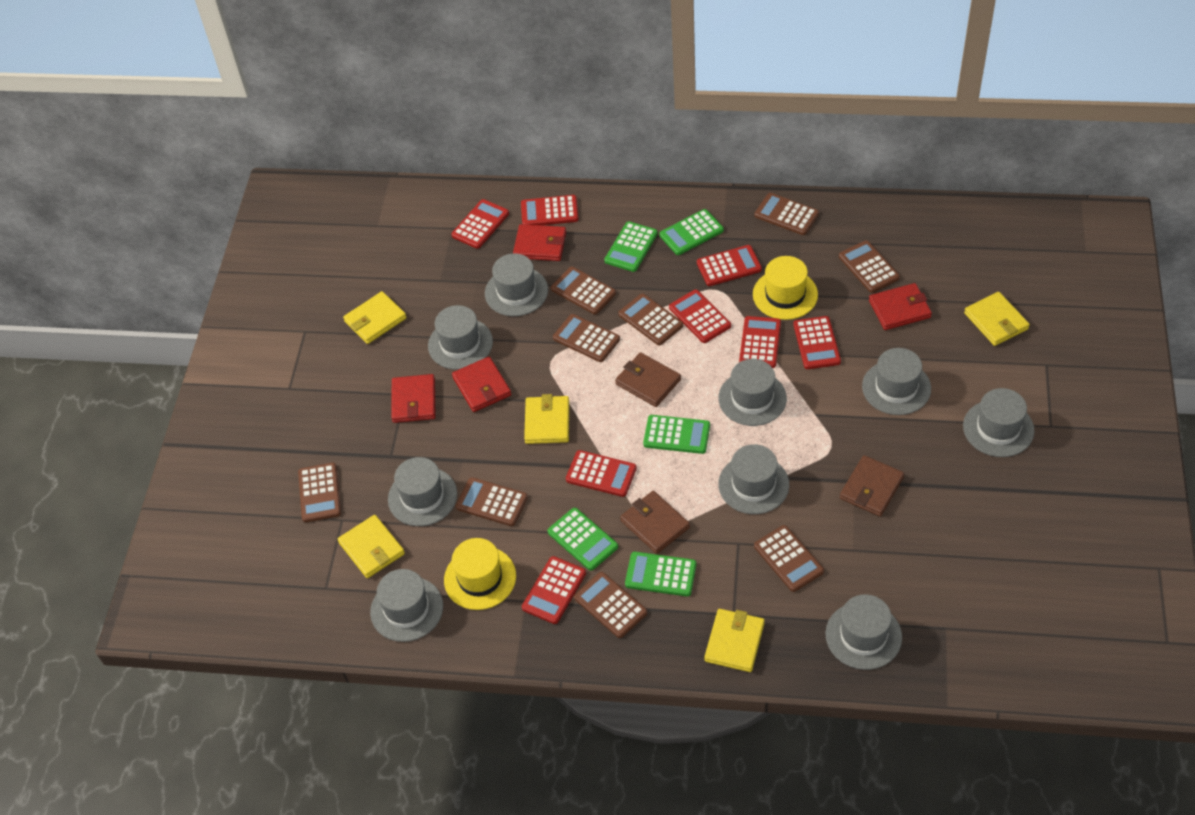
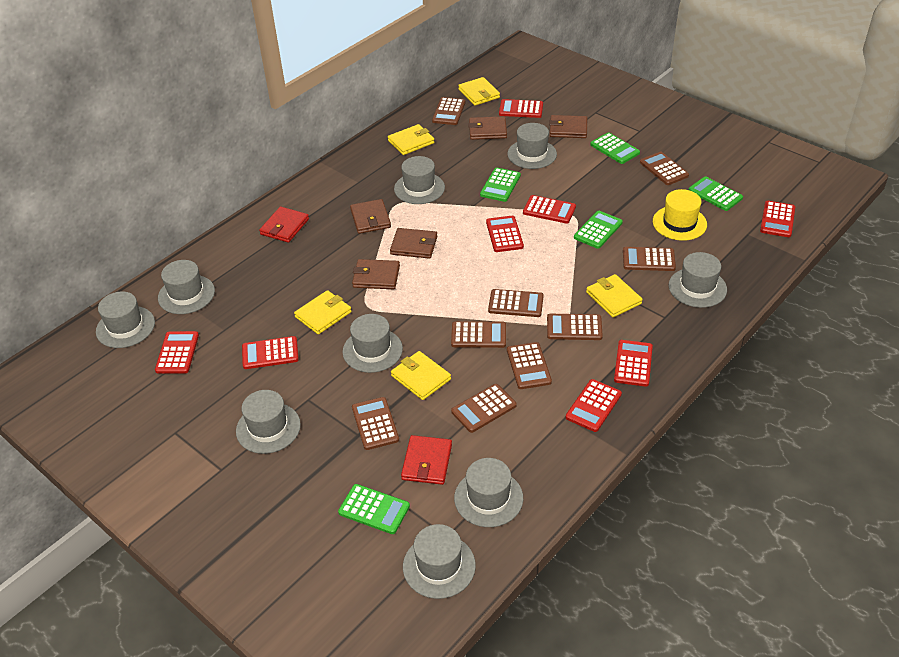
brown wallet: 3 -> 5
red wallet: 4 -> 2
yellow hat: 2 -> 1

